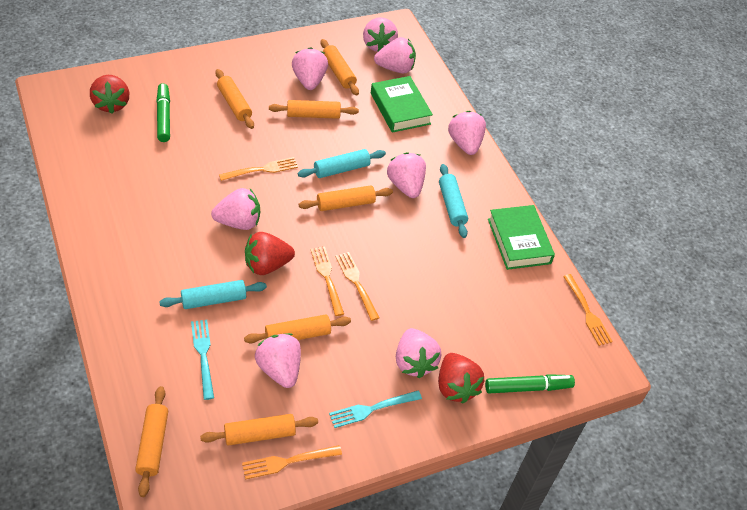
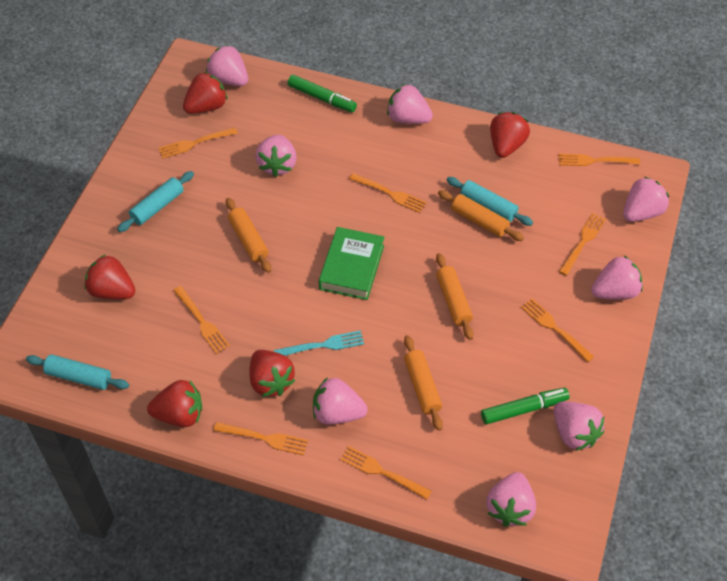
green book: 2 -> 1
orange fork: 5 -> 8
orange rolling pin: 7 -> 4
red strawberry: 3 -> 5
turquoise fork: 2 -> 1

